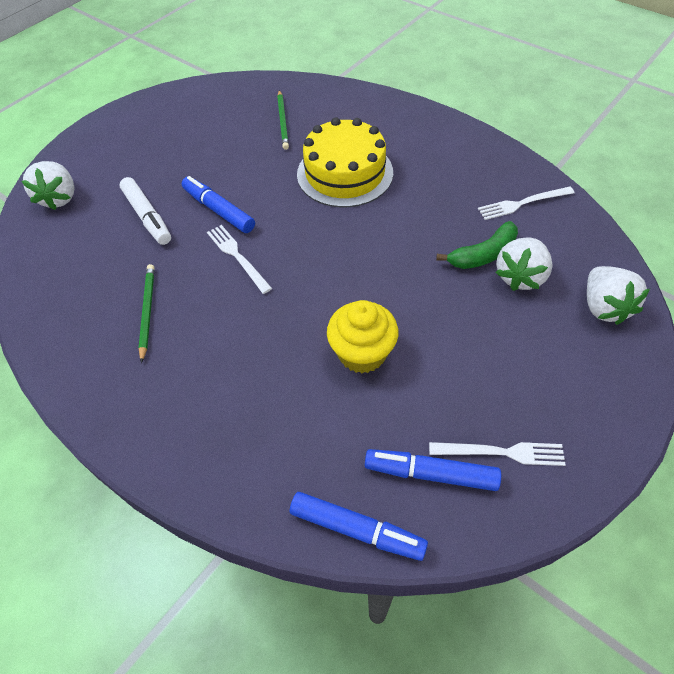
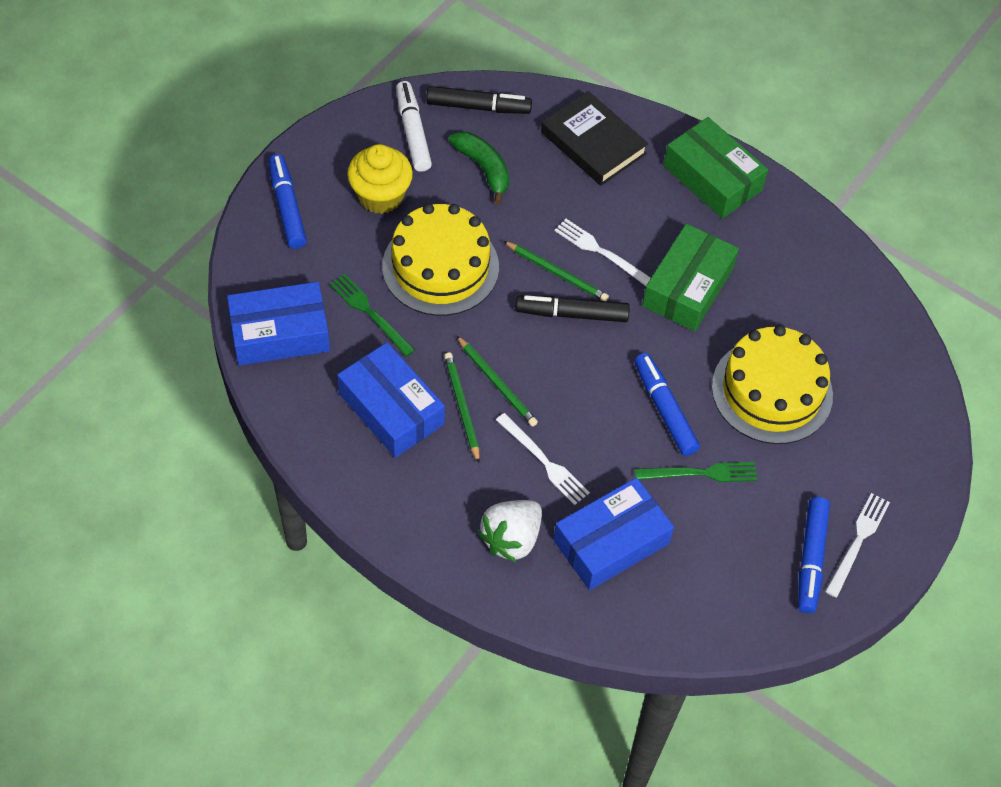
black book: 0 -> 1
black marker: 0 -> 2
blue box: 0 -> 3
green box: 0 -> 2
green fork: 0 -> 2
green pencil: 2 -> 3
white strawberry: 3 -> 1
yellow cake: 1 -> 2

